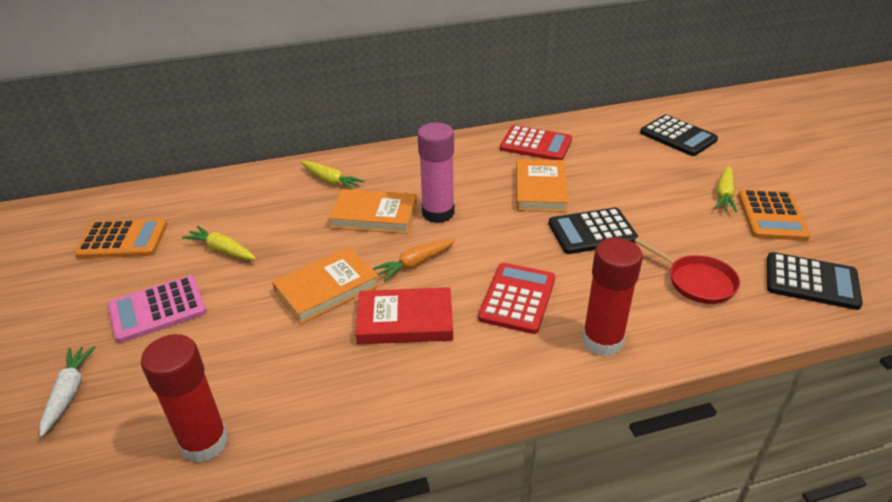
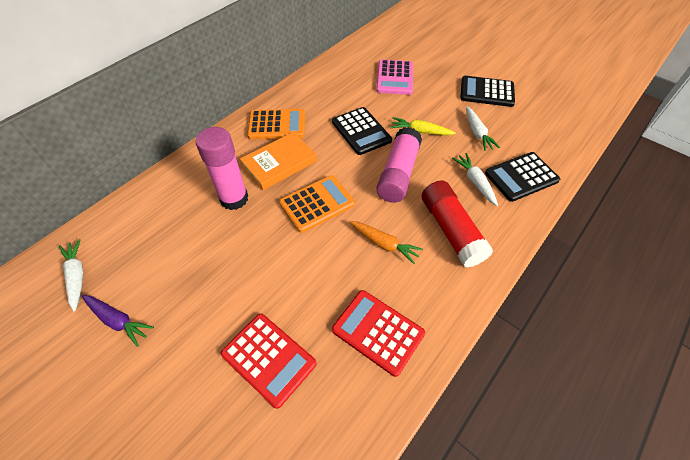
orange book: 3 -> 1
pink glue stick: 1 -> 2
purple carrot: 0 -> 1
red book: 1 -> 0
red glue stick: 2 -> 1
red pan: 1 -> 0
white carrot: 1 -> 3
yellow carrot: 3 -> 1

